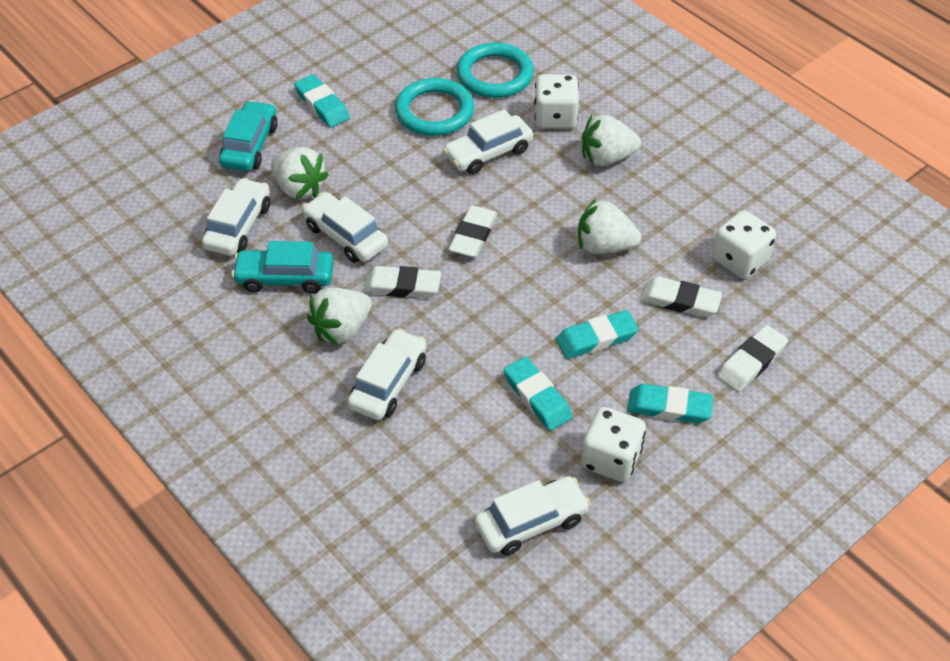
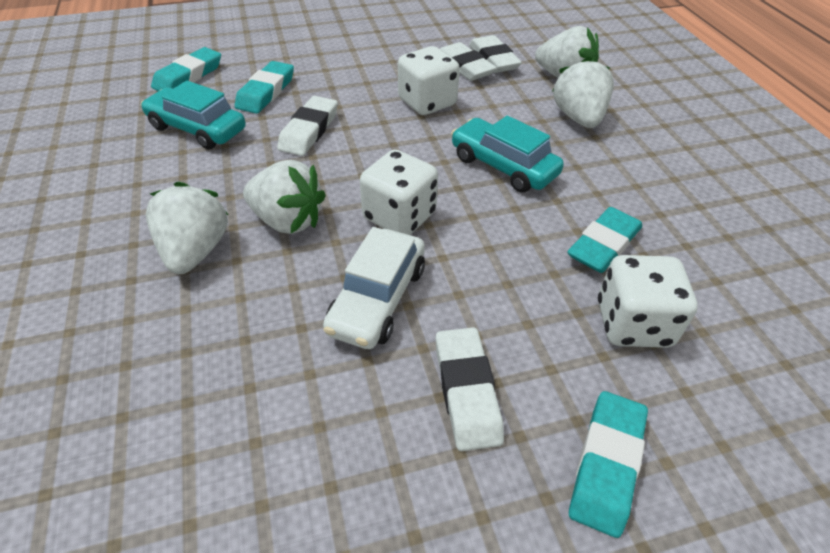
turquoise ring: 2 -> 0
white car: 5 -> 1

